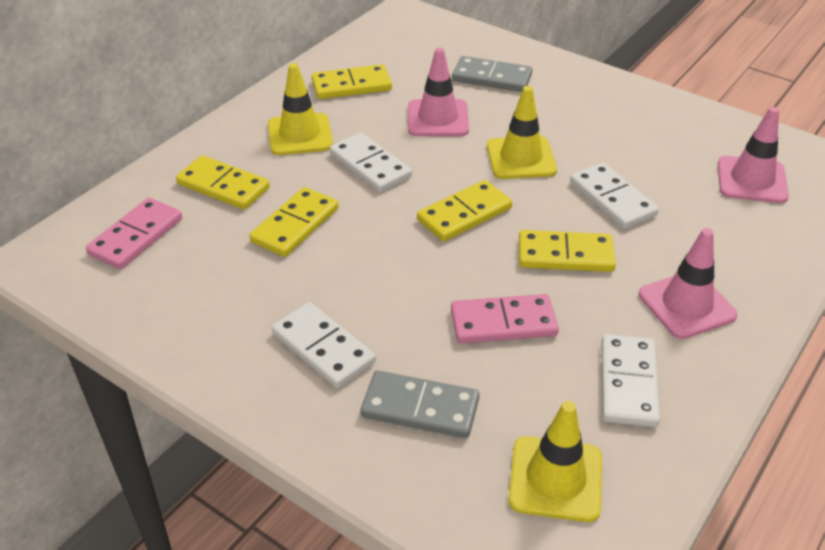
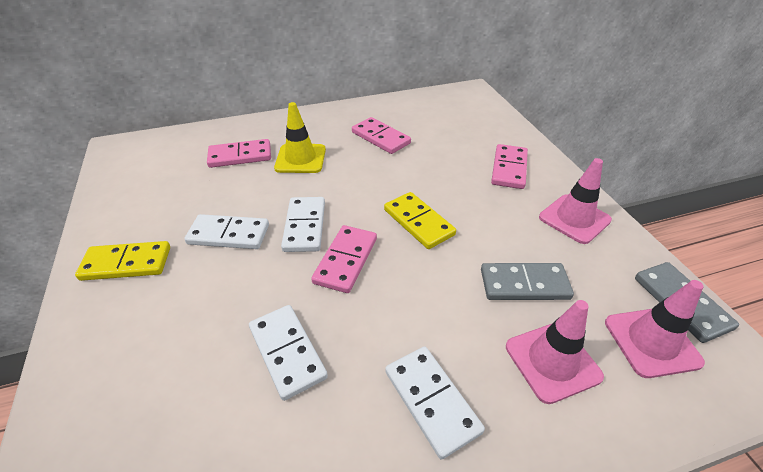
pink domino: 2 -> 4
yellow domino: 5 -> 2
yellow traffic cone: 3 -> 1

